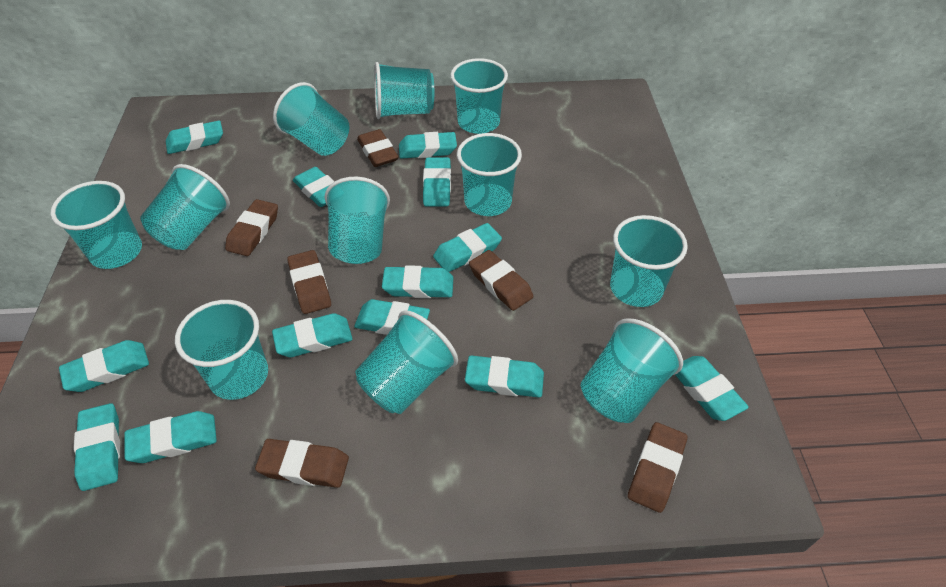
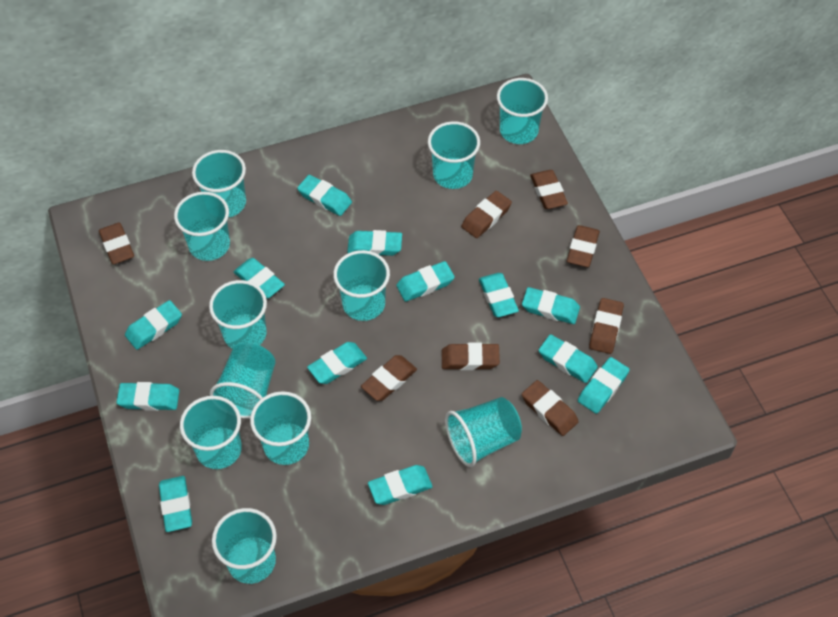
brown eraser: 6 -> 8

